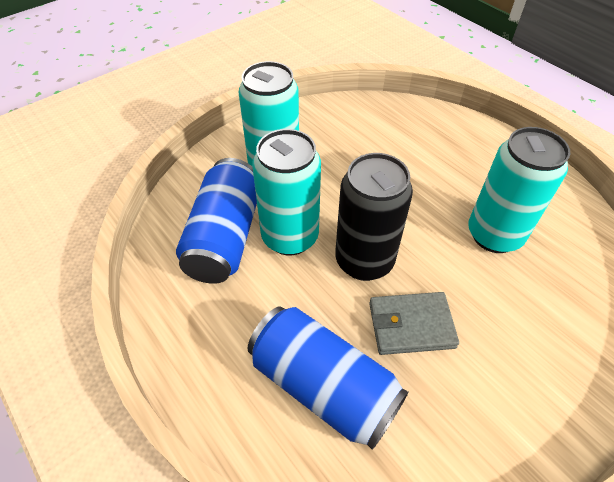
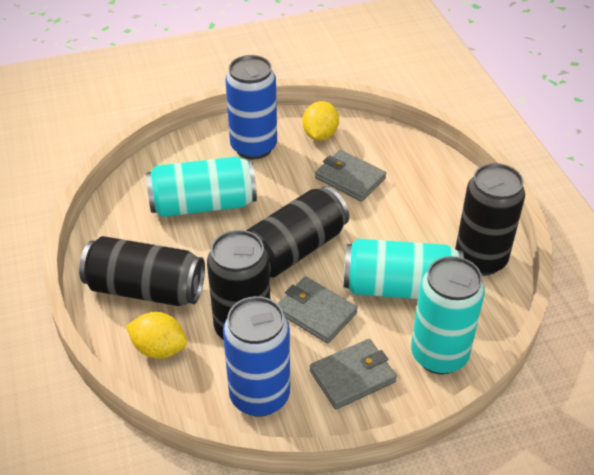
black can: 1 -> 4
grey wallet: 1 -> 3
yellow lemon: 0 -> 2

